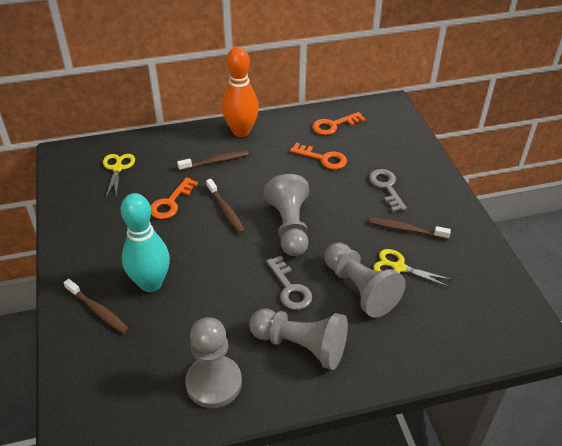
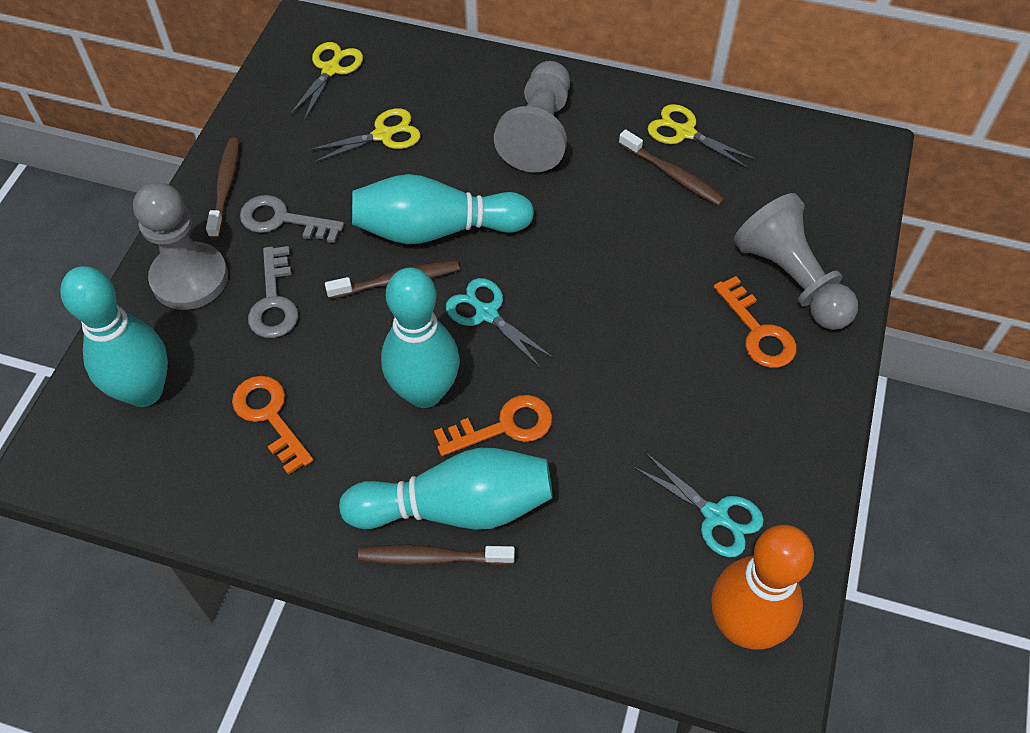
grey pawn: 4 -> 3
turquoise bowling pin: 1 -> 4
turquoise scissors: 0 -> 2
yellow scissors: 2 -> 3

